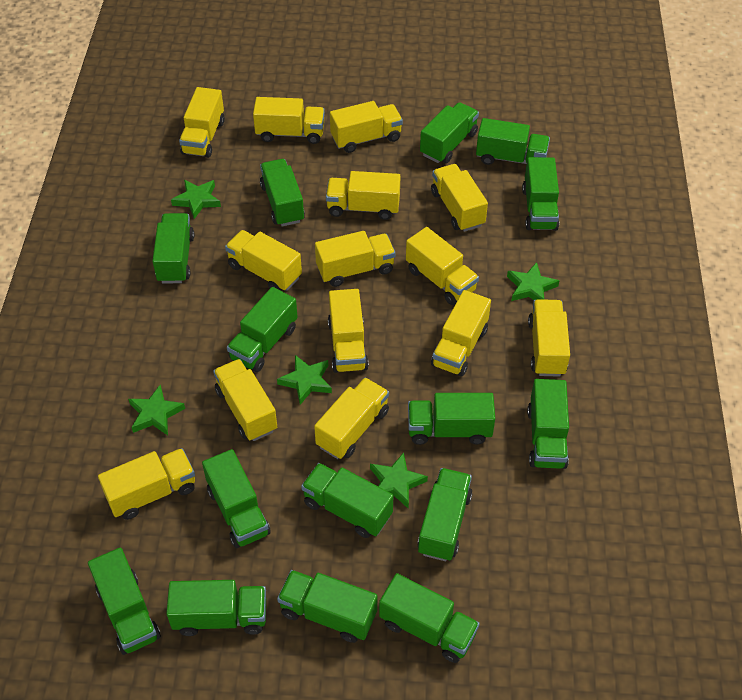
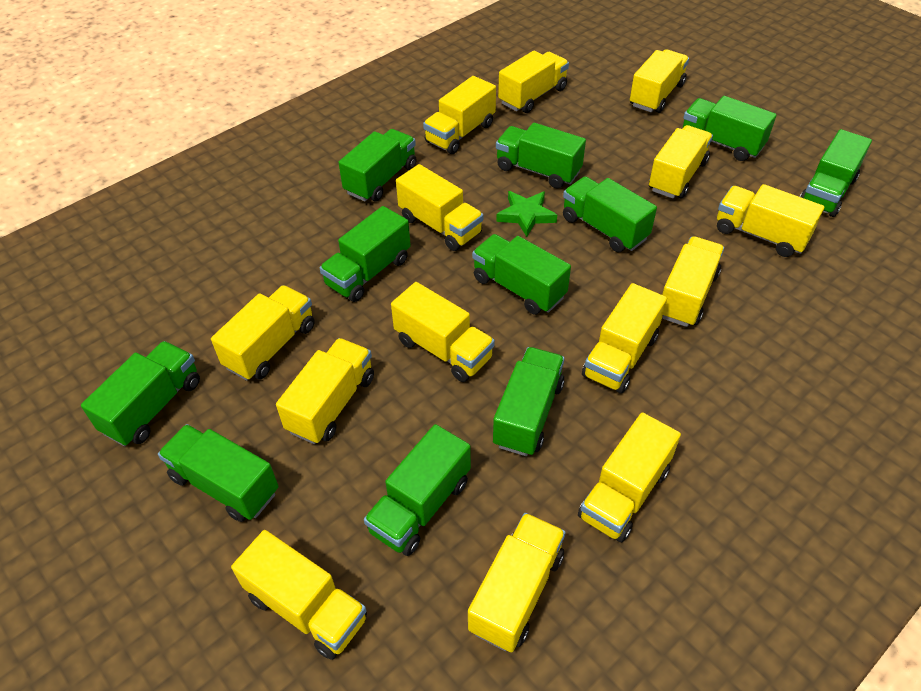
green star: 5 -> 1
green truck: 15 -> 11

